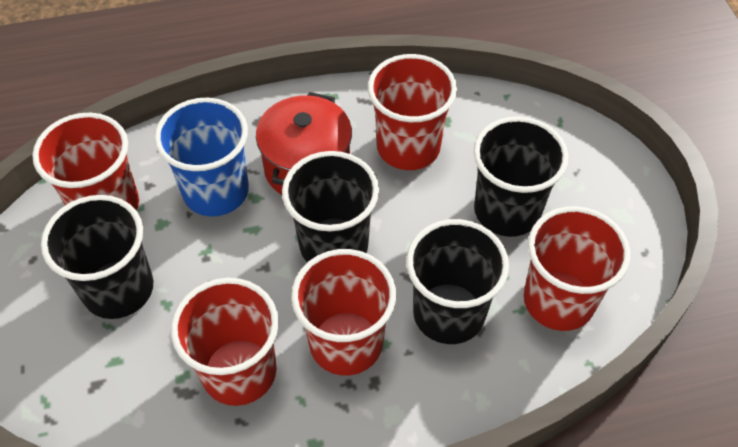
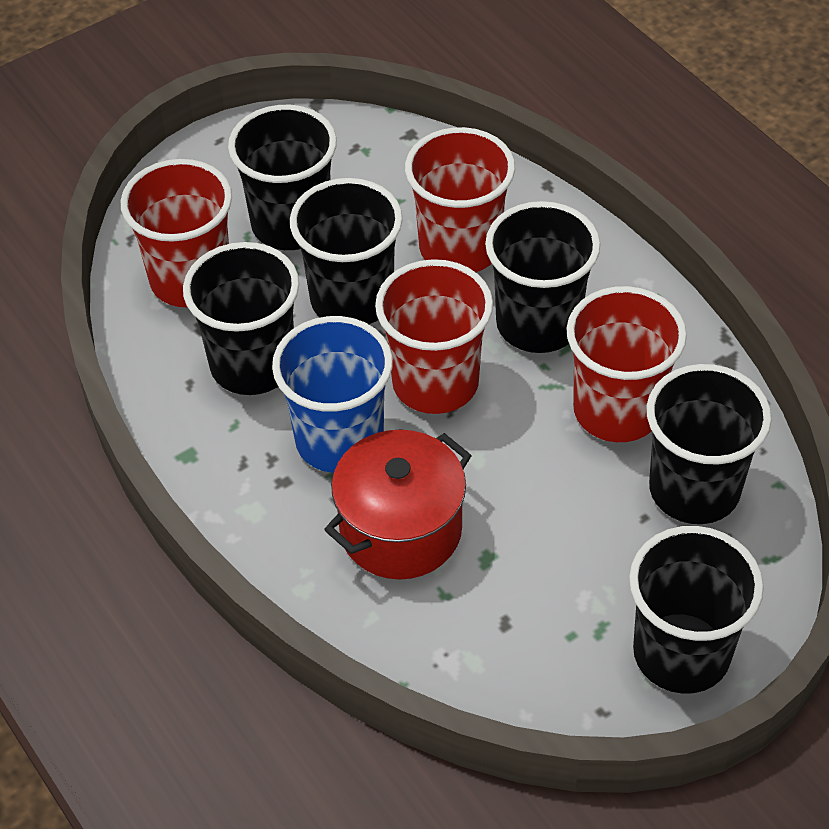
black cup: 4 -> 6
red cup: 5 -> 4

